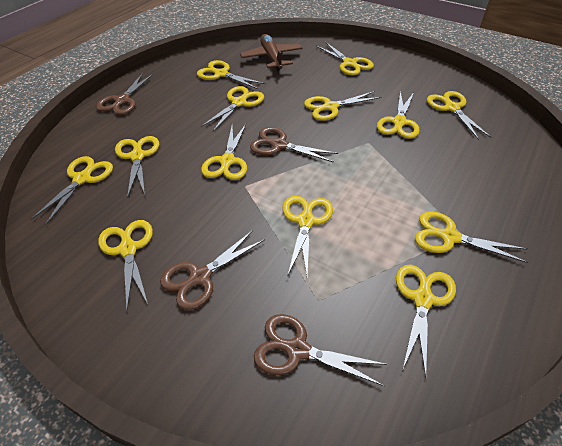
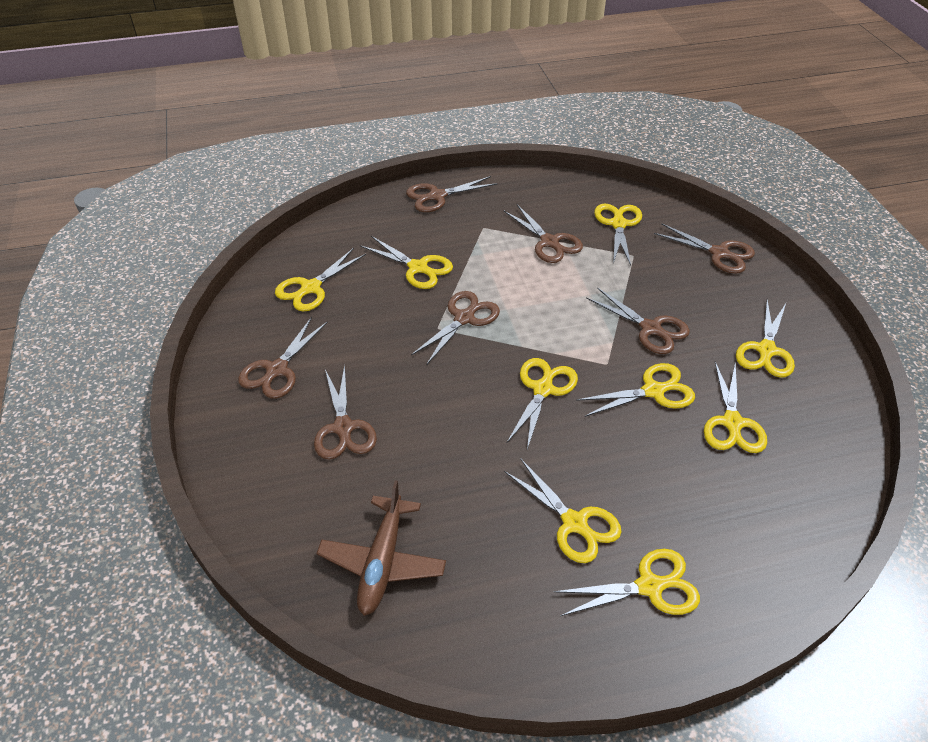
brown scissors: 4 -> 7
yellow scissors: 13 -> 9

